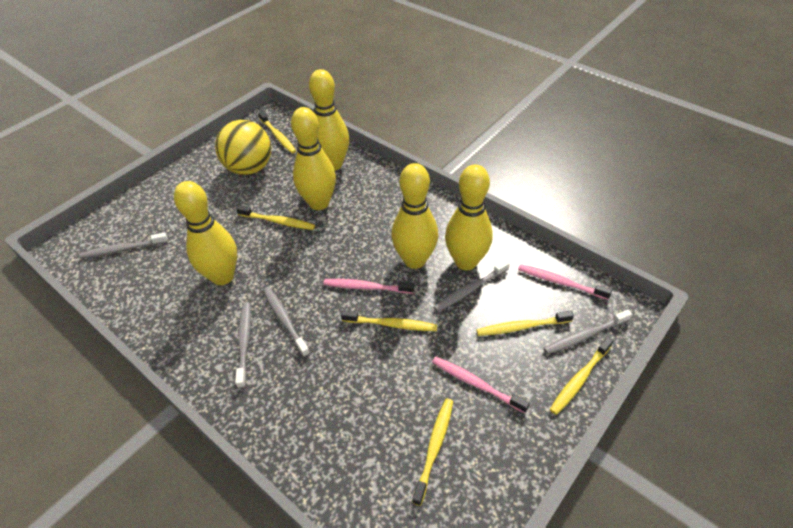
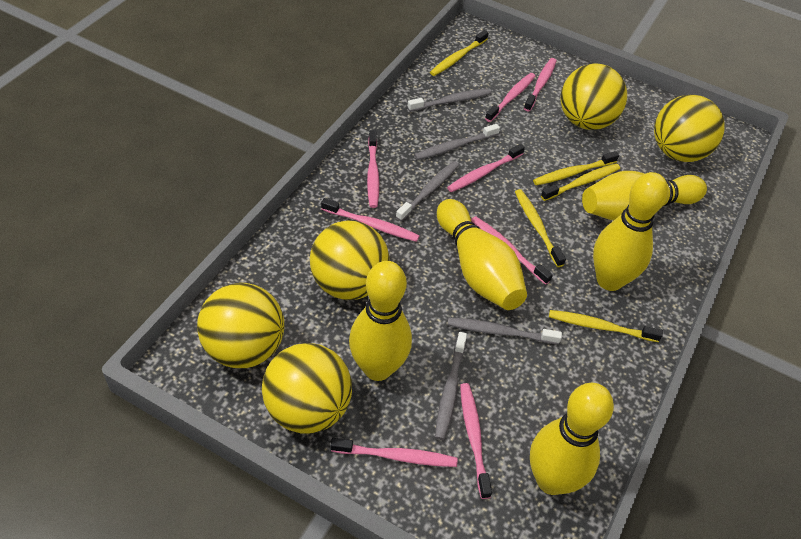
pink toothbrush: 3 -> 8
yellow ball: 1 -> 5
yellow toothbrush: 6 -> 5

